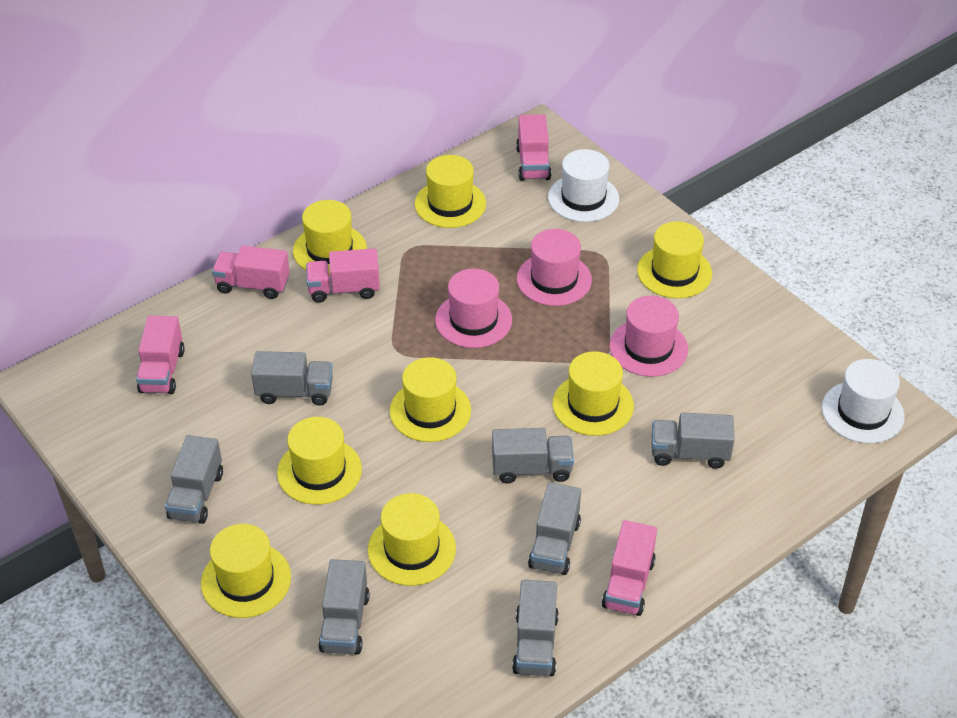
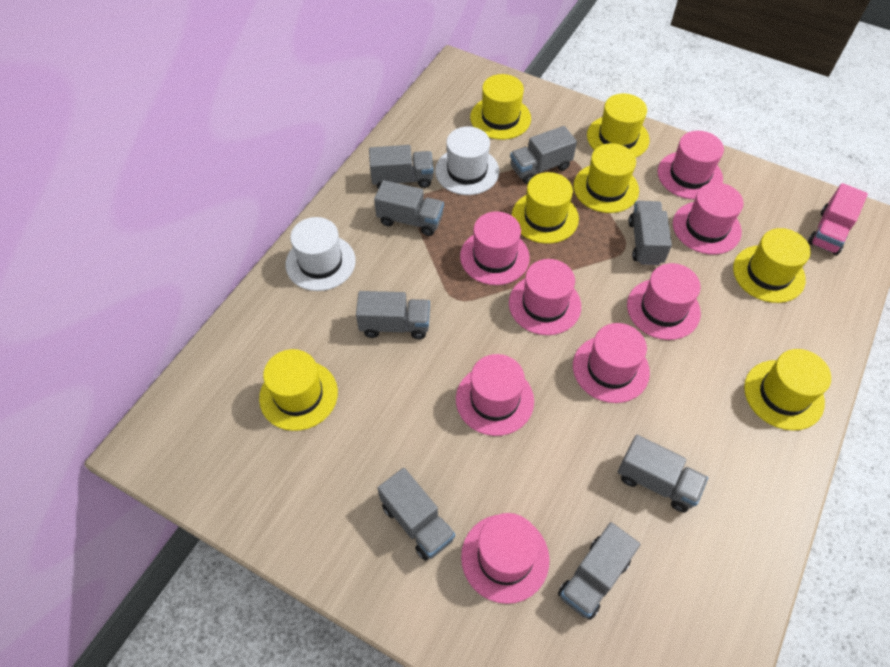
grey truck: 7 -> 8
pink hat: 3 -> 8
pink truck: 5 -> 1
yellow hat: 8 -> 7

